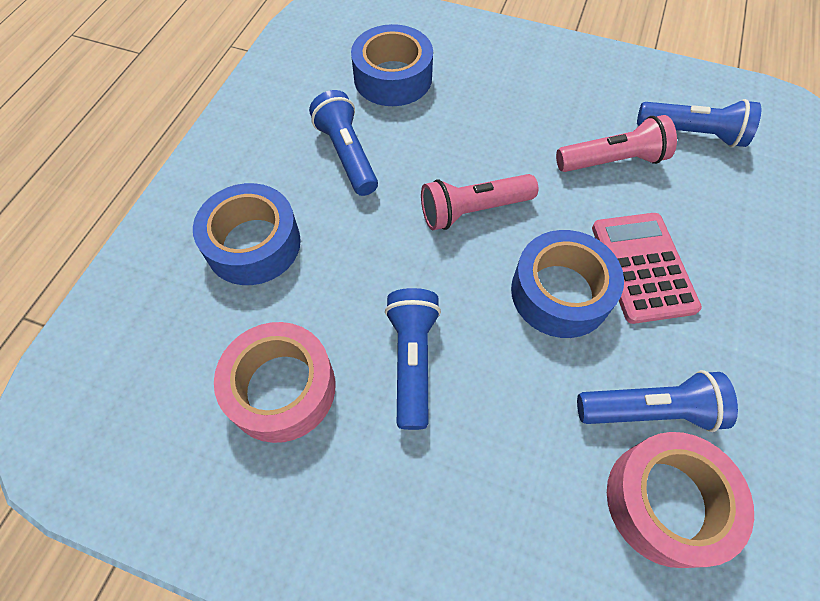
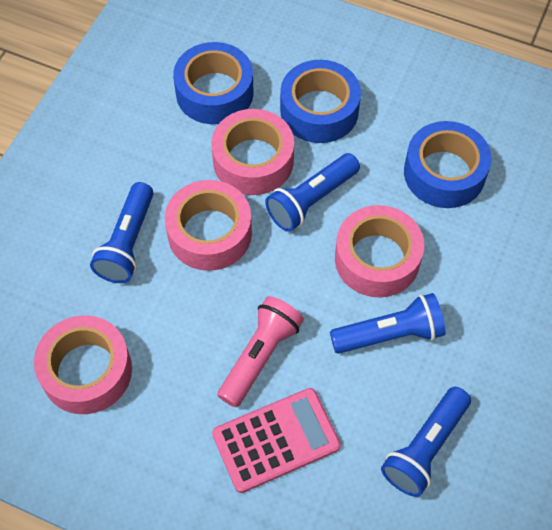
pink flashlight: 2 -> 1
pink tape: 2 -> 4

